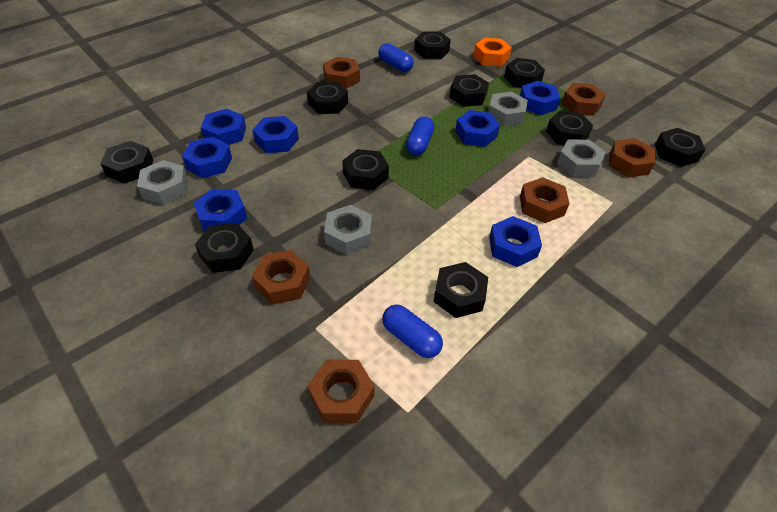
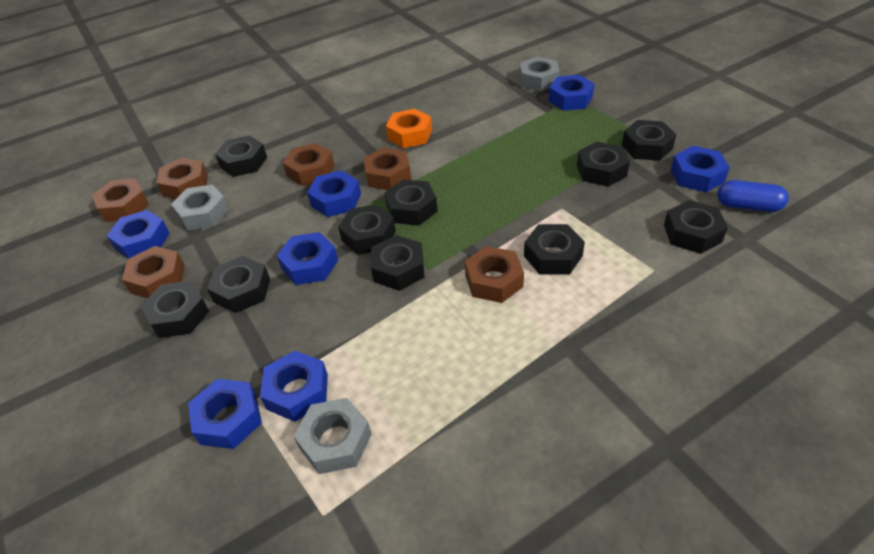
blue capsule: 3 -> 1
grey nut: 4 -> 3

